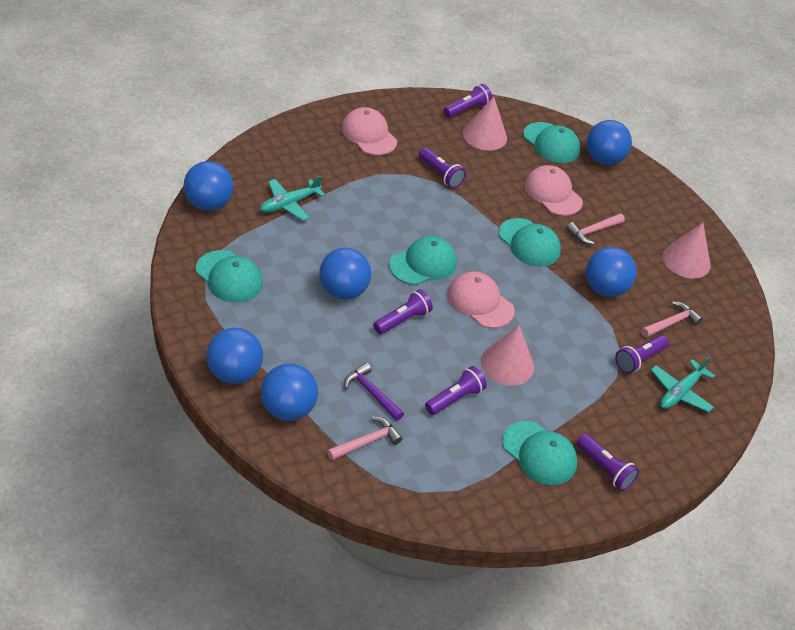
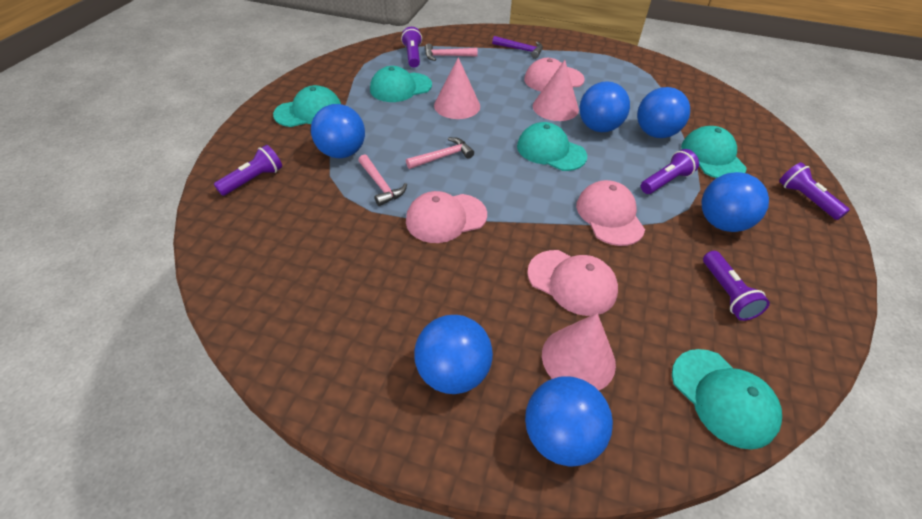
pink cap: 3 -> 4
purple flashlight: 6 -> 5
turquoise plane: 2 -> 0

